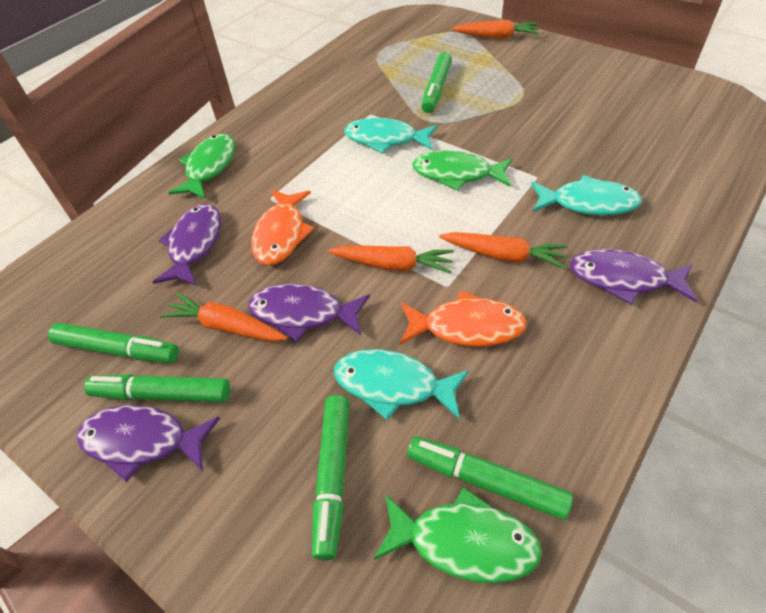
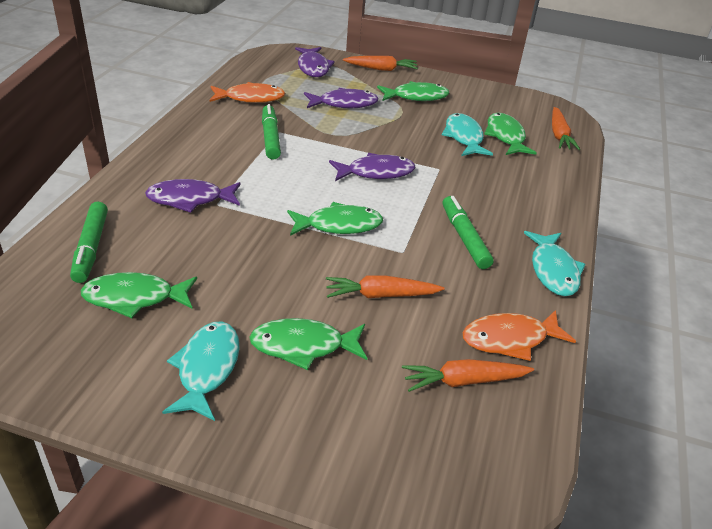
green fish: 3 -> 5
green marker: 5 -> 3

